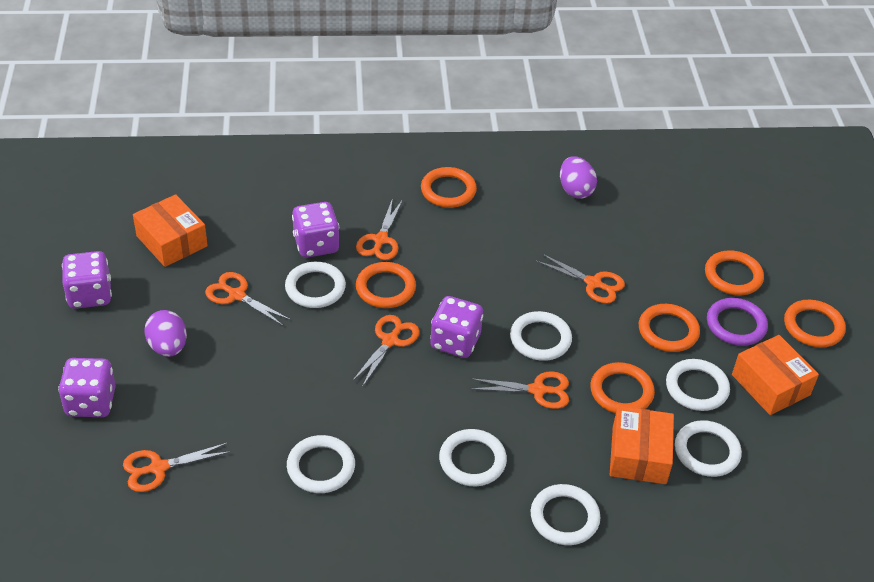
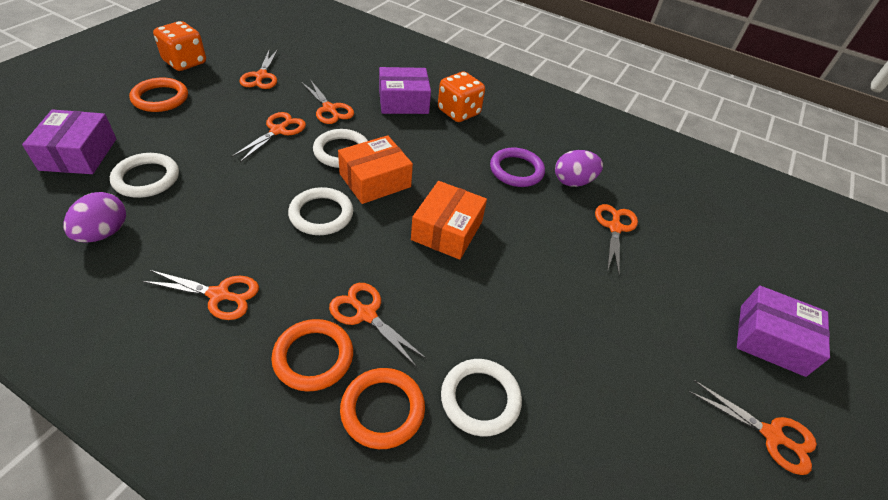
orange box: 3 -> 2
orange dice: 0 -> 2
orange ring: 6 -> 3
orange scissors: 6 -> 7
purple box: 0 -> 3
purple dice: 4 -> 0
white ring: 7 -> 4

